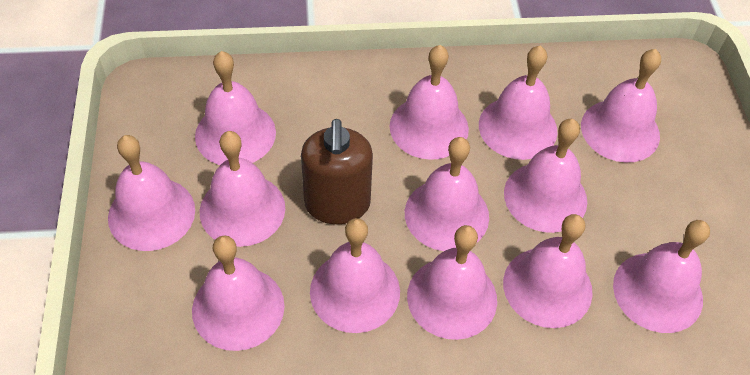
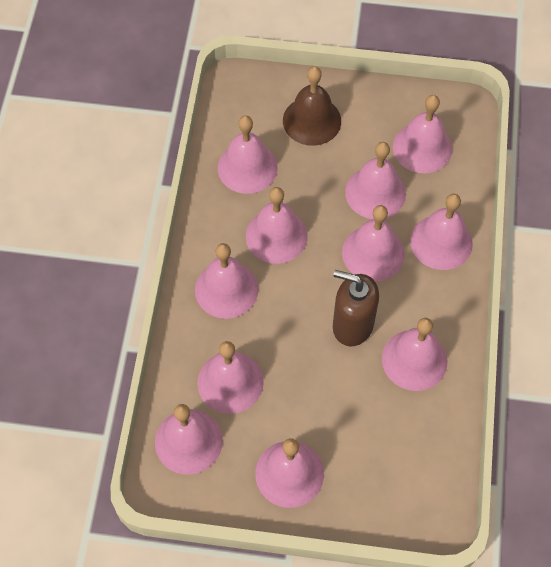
brown bell: 0 -> 1
pink bell: 13 -> 11

